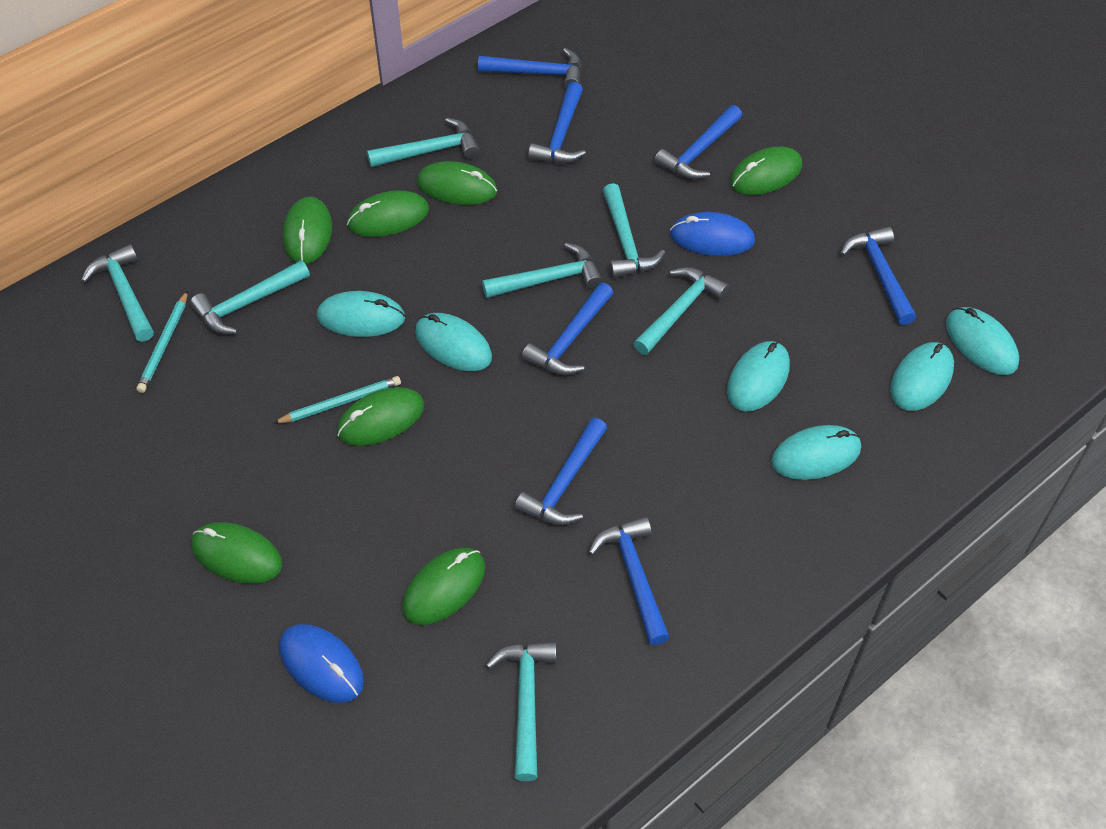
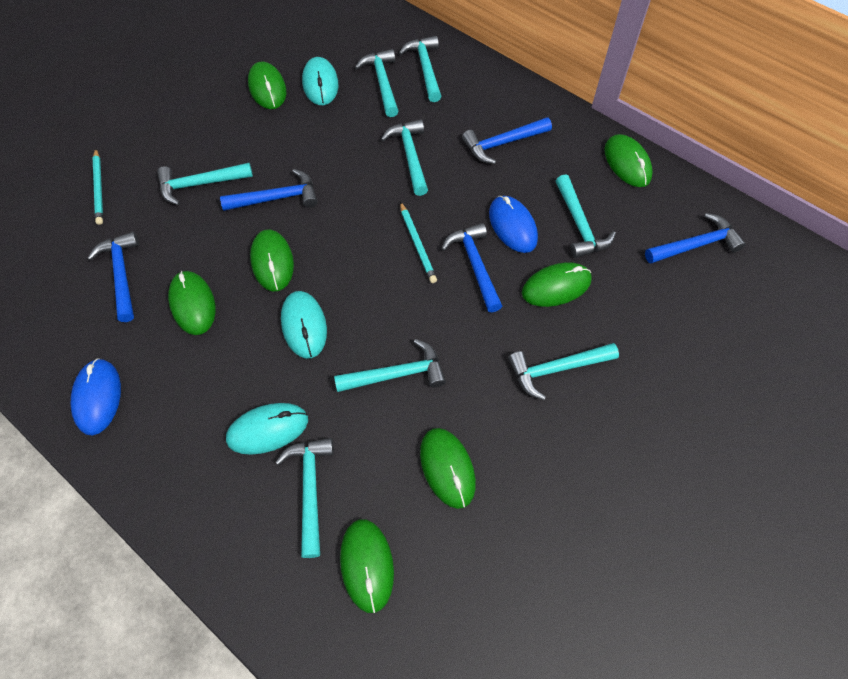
blue hammer: 7 -> 5
turquoise hammer: 7 -> 8
turquoise mouse: 6 -> 3

